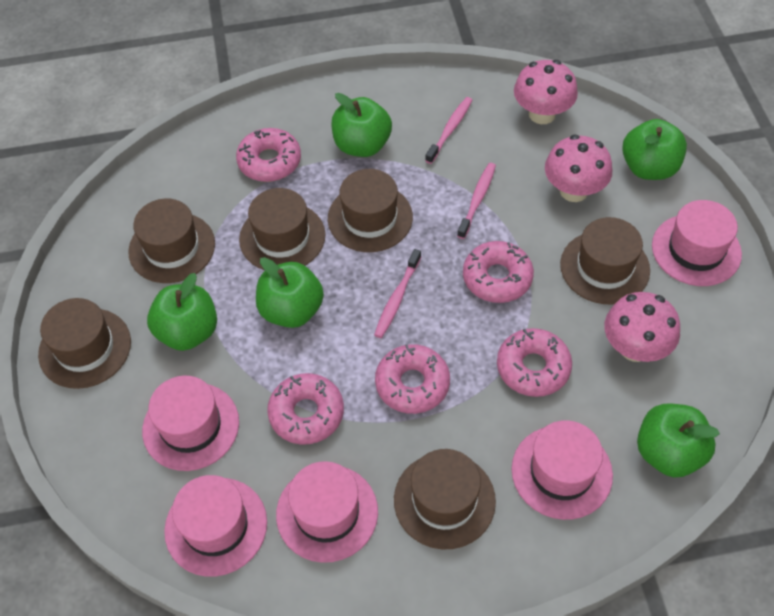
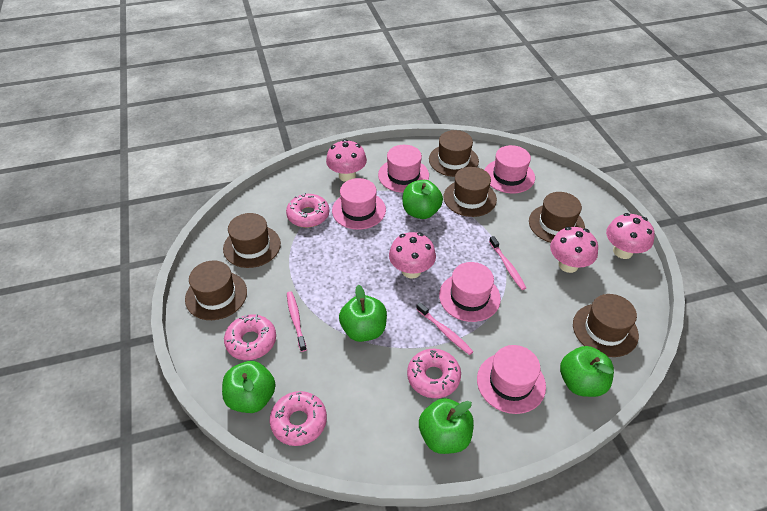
pink donut: 5 -> 4
pink mushroom: 3 -> 4

